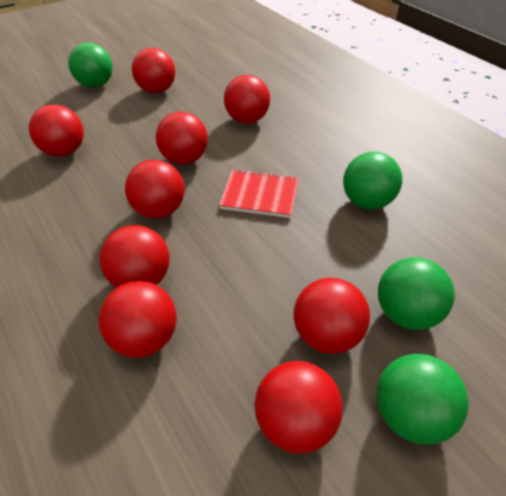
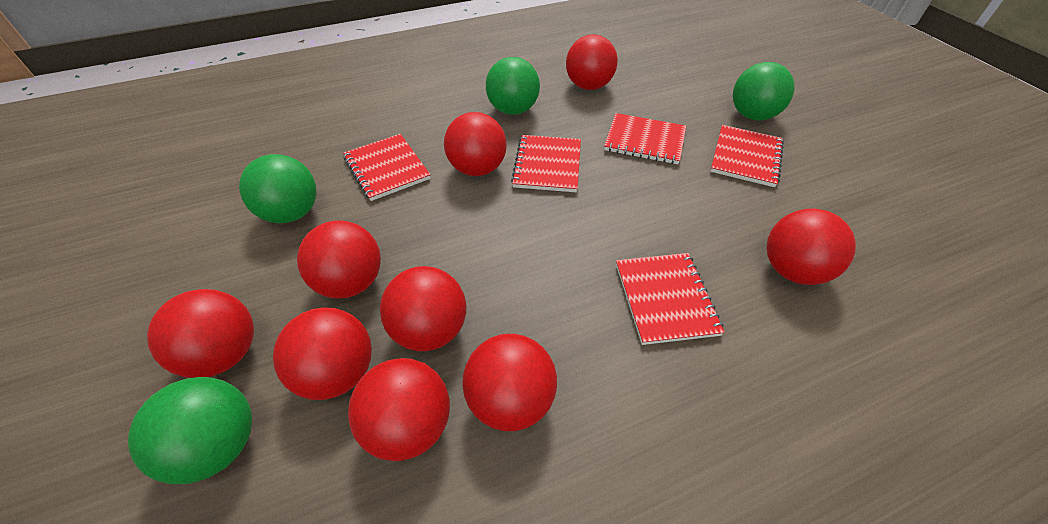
red notebook: 1 -> 5

